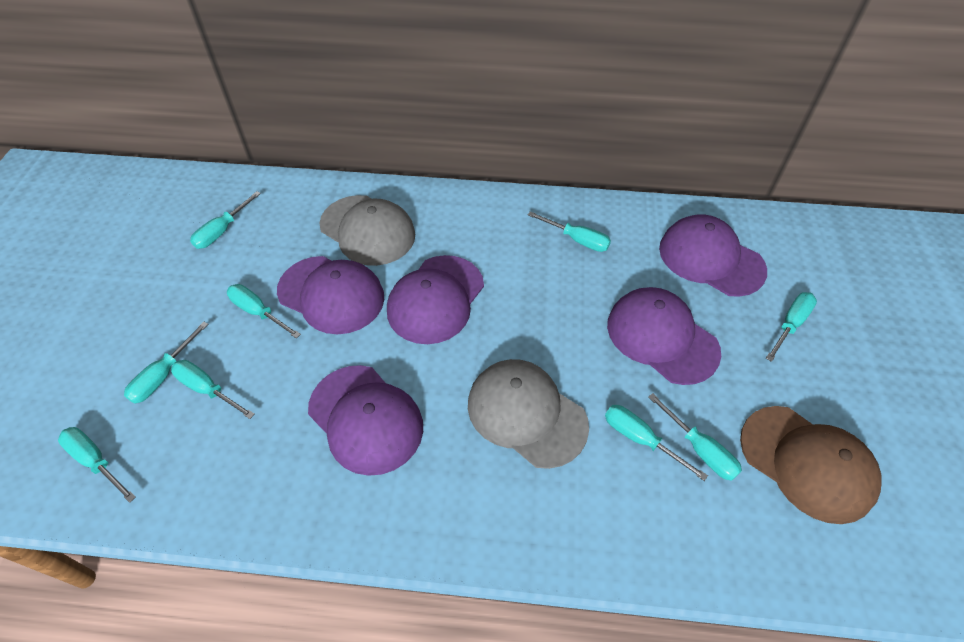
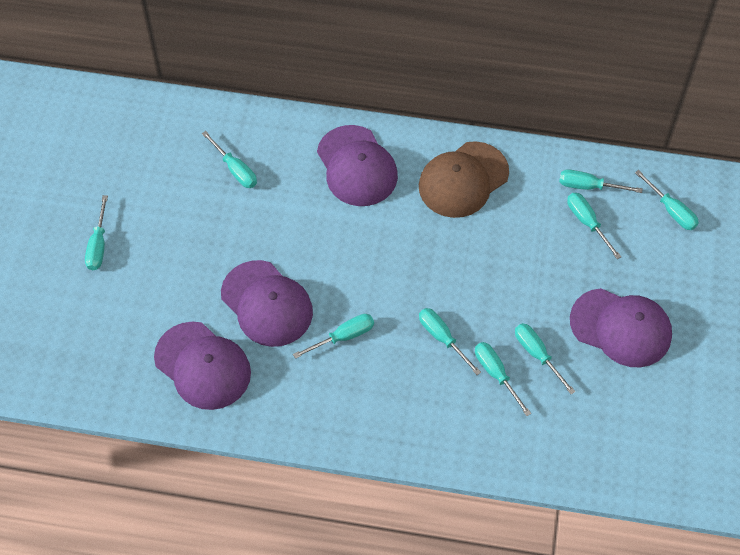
grey cap: 2 -> 0
purple cap: 5 -> 4

